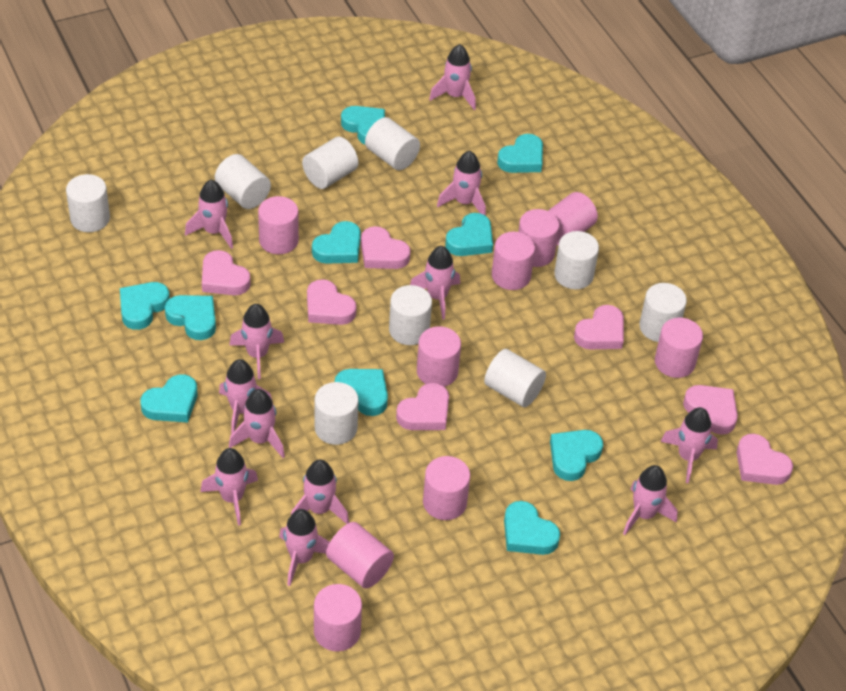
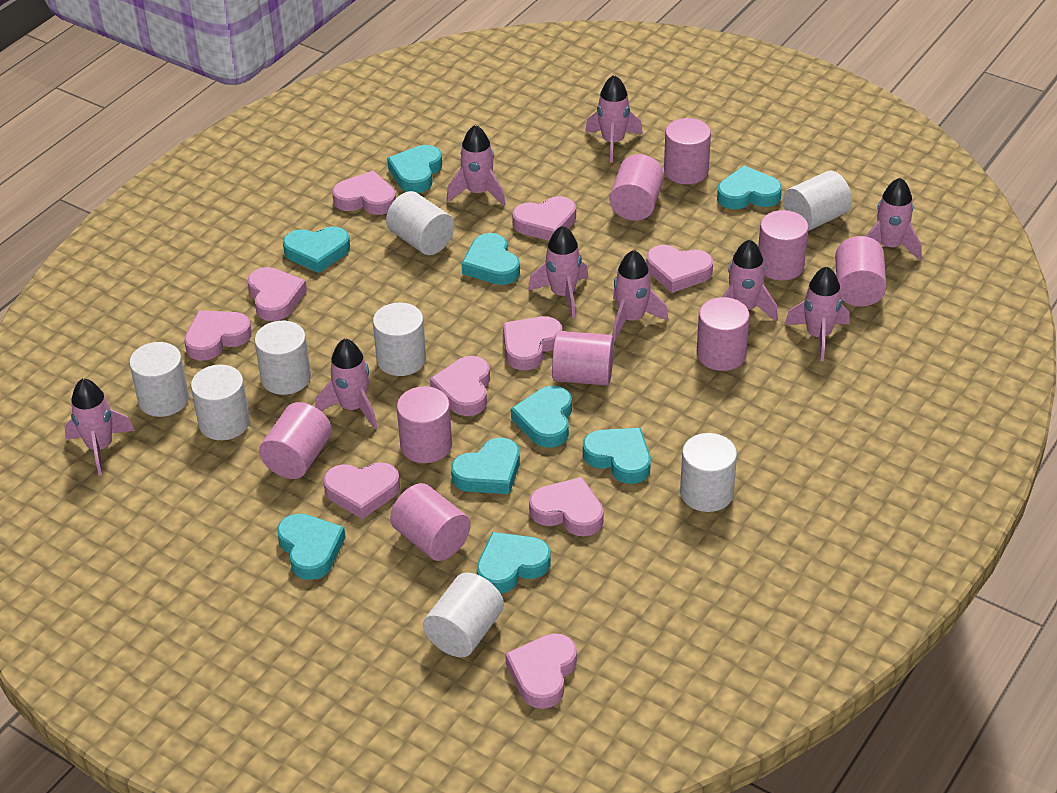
pink heart: 7 -> 10
pink rocket: 12 -> 9
turquoise heart: 10 -> 9
white cylinder: 9 -> 8

